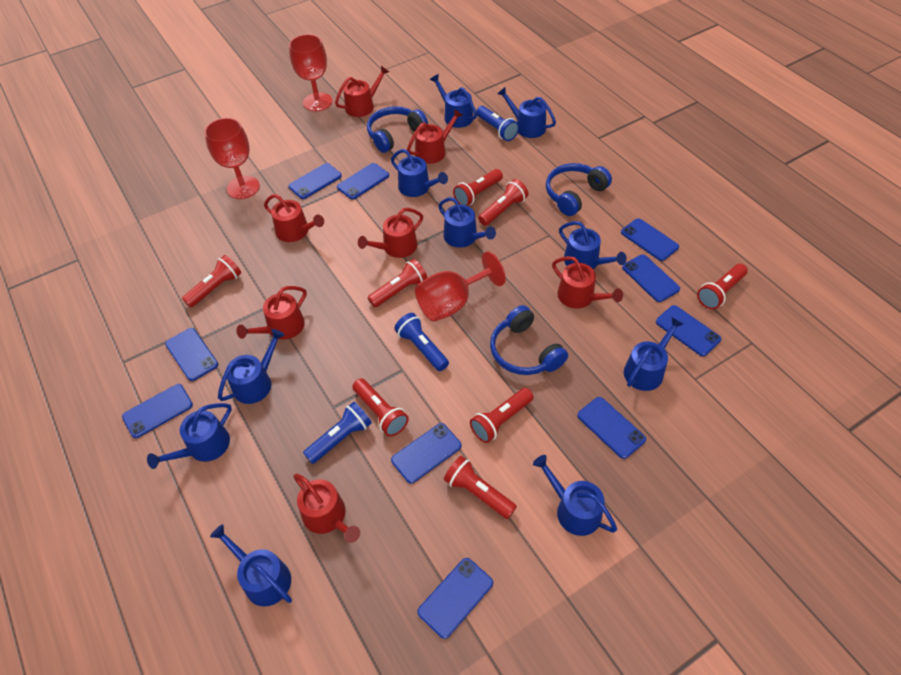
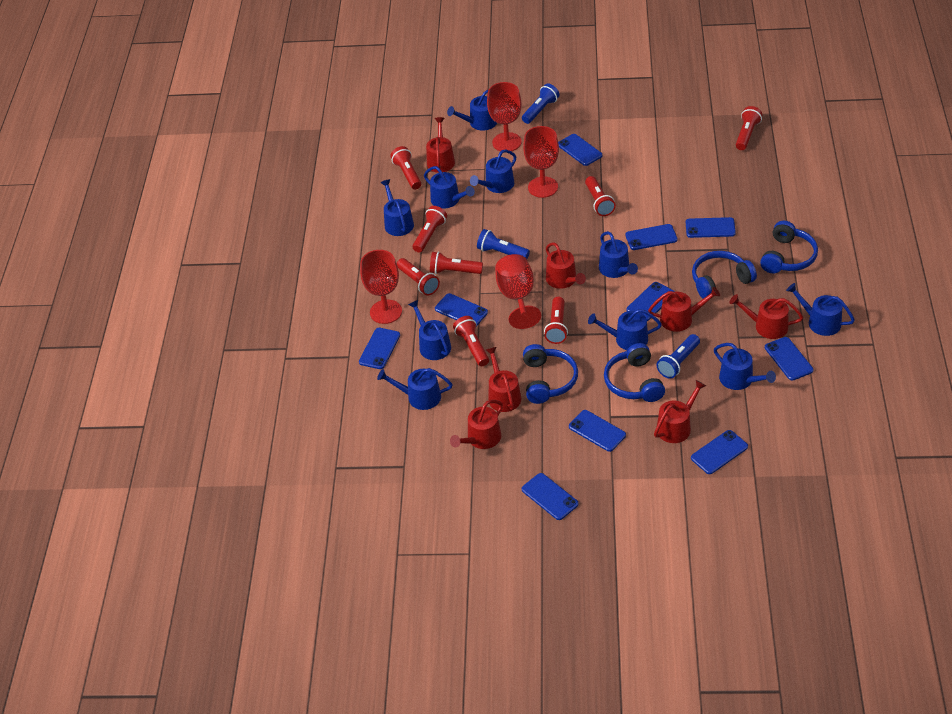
blue headphones: 3 -> 4
red goblet: 3 -> 4

